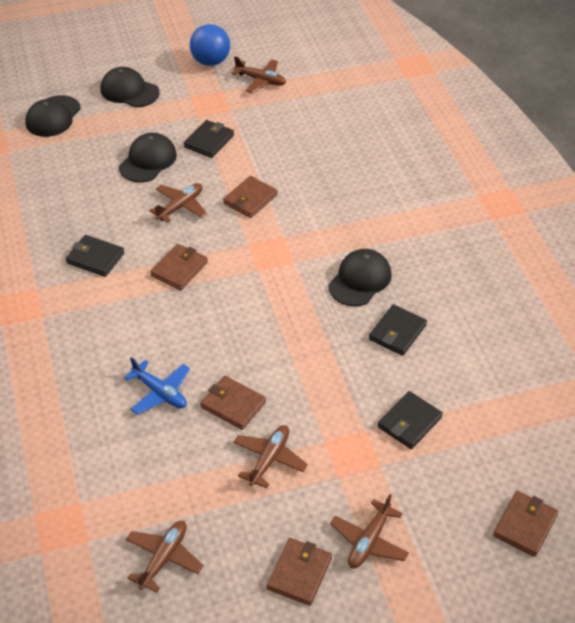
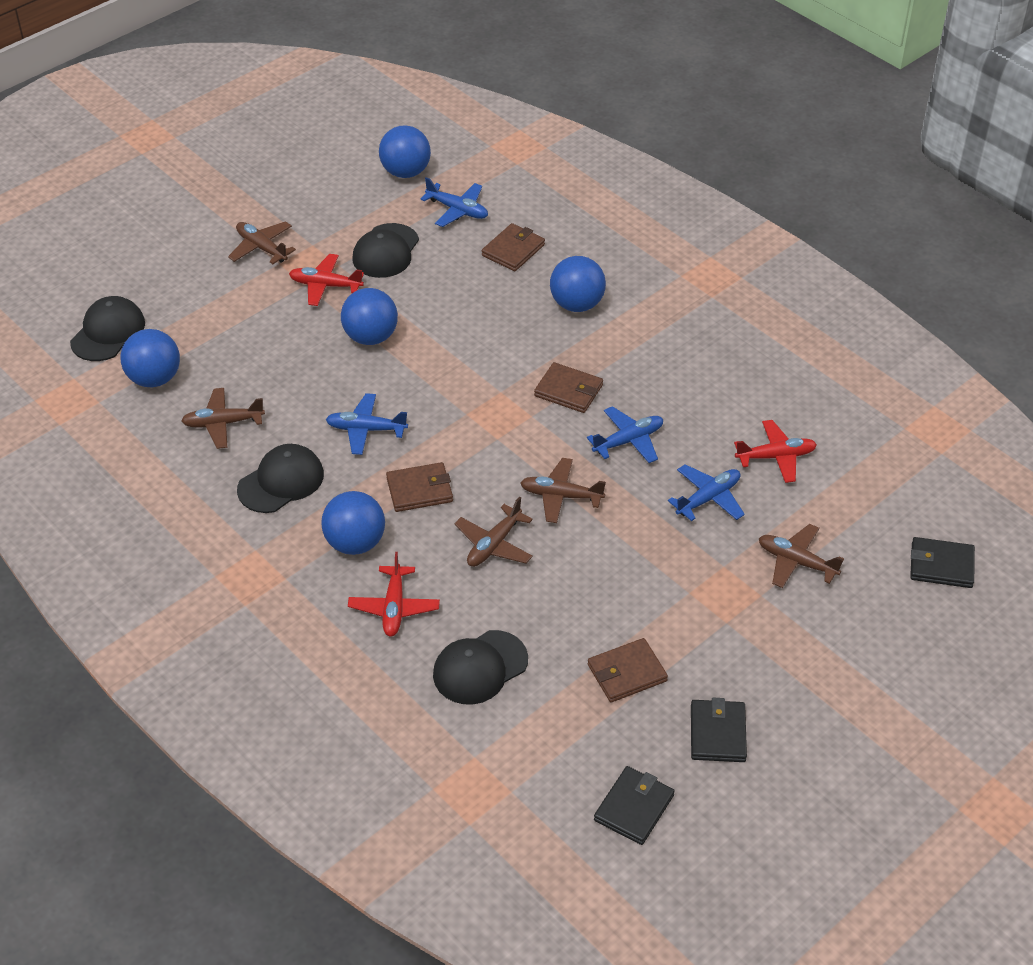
black wallet: 4 -> 3
blue ball: 1 -> 5
blue plane: 1 -> 4
brown wallet: 5 -> 4
red plane: 0 -> 3

